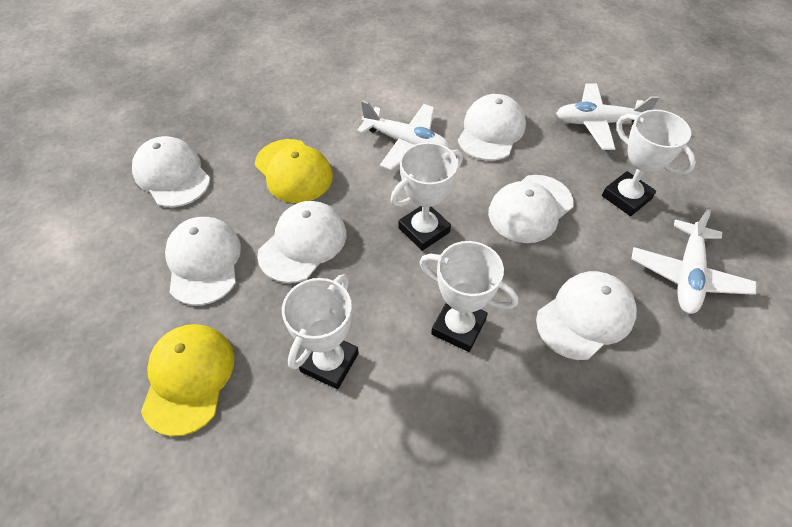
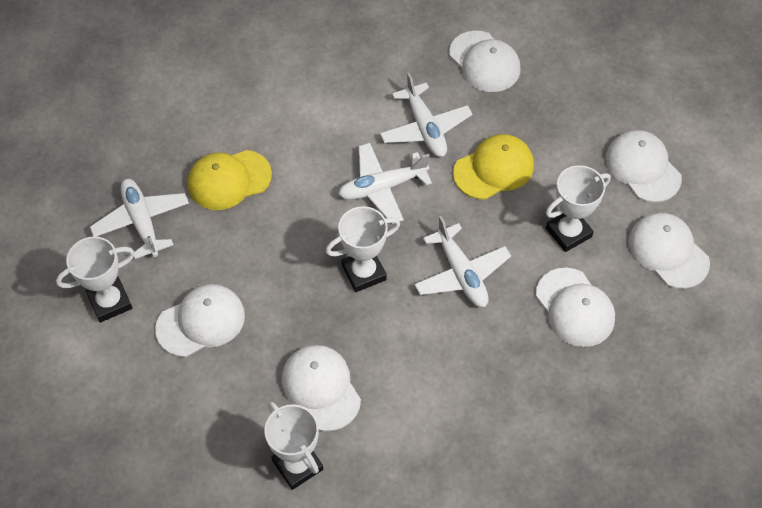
white plane: 3 -> 4

